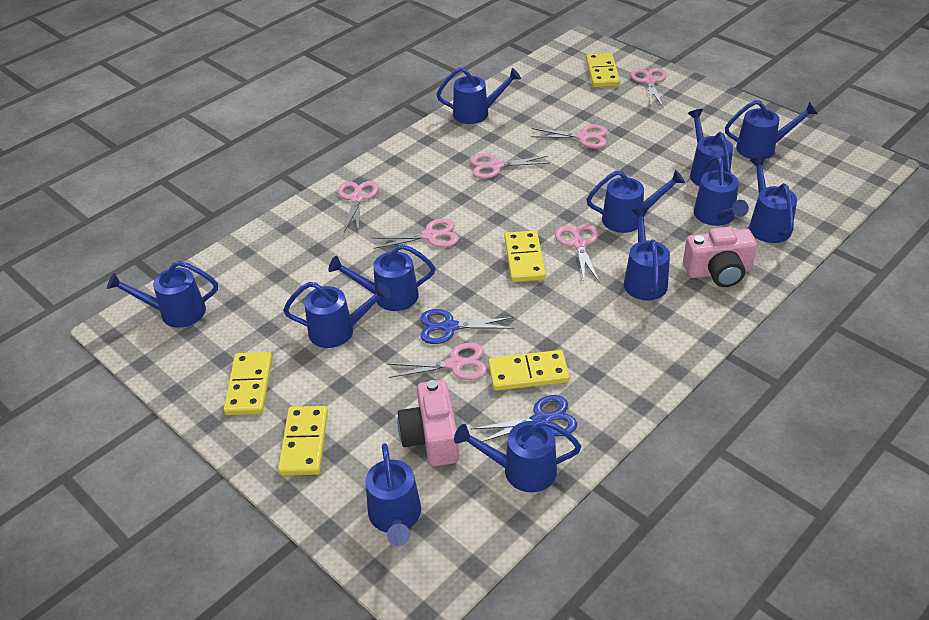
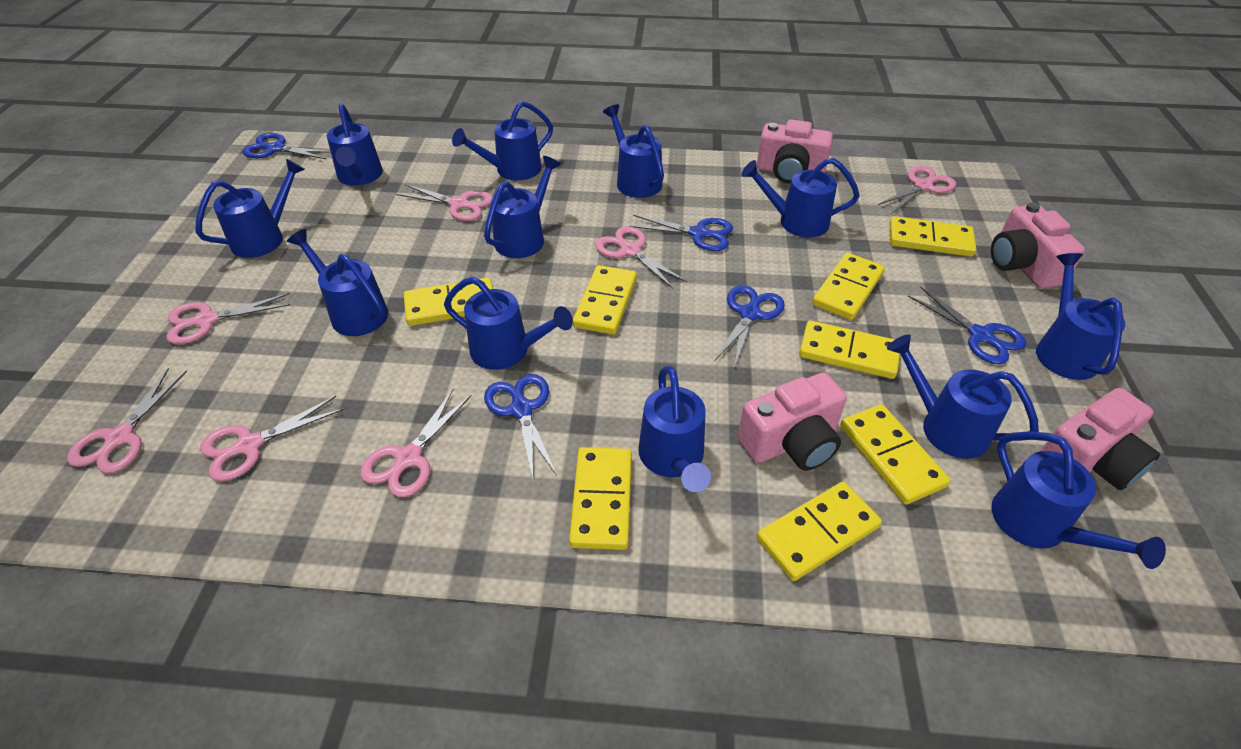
blue scissors: 2 -> 5
pink camera: 2 -> 4
yellow domino: 5 -> 8

